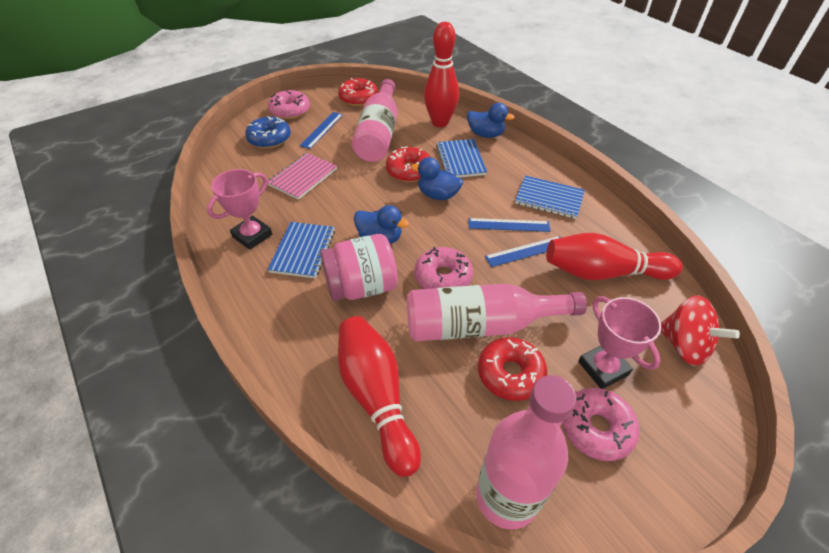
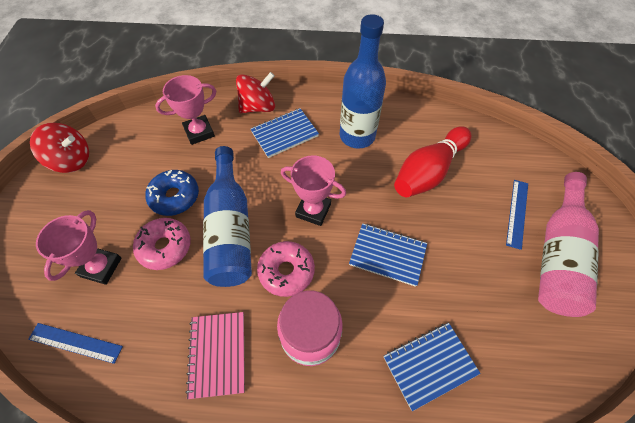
blue bottle: 0 -> 2
blue duck: 3 -> 0
blue ruler: 3 -> 2
pink bottle: 3 -> 1
pink donut: 3 -> 2
pink trophy: 2 -> 3
red bowling pin: 3 -> 1
red donut: 3 -> 0
red spinning top: 1 -> 2

